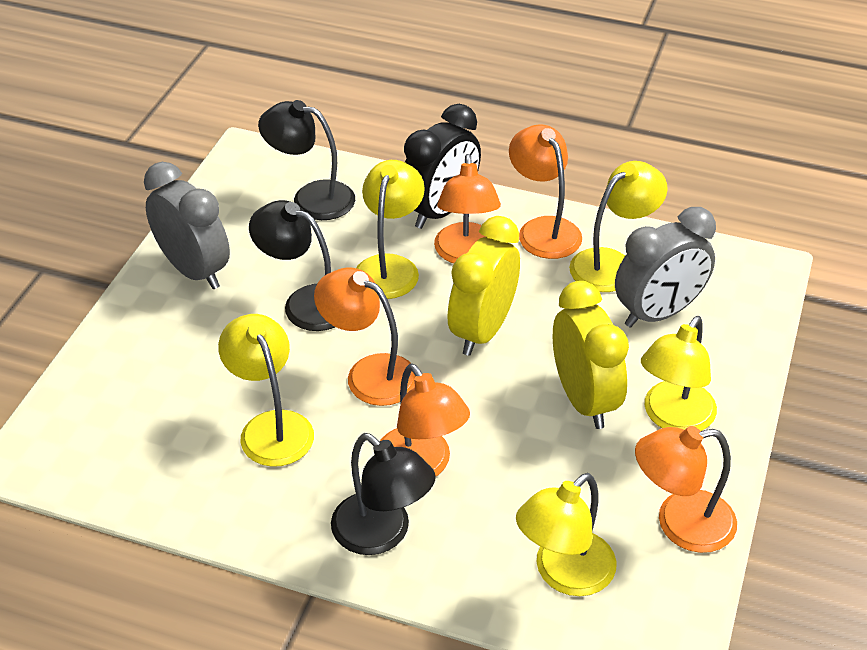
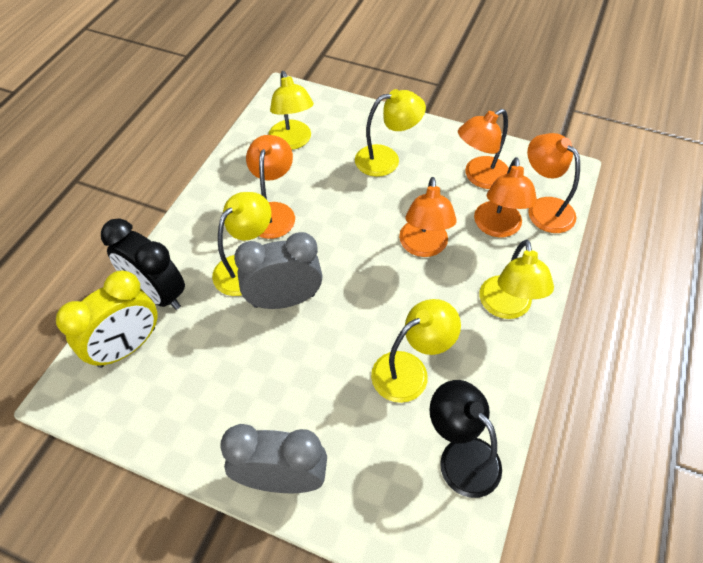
black lamp: 3 -> 1
yellow clock: 2 -> 1

